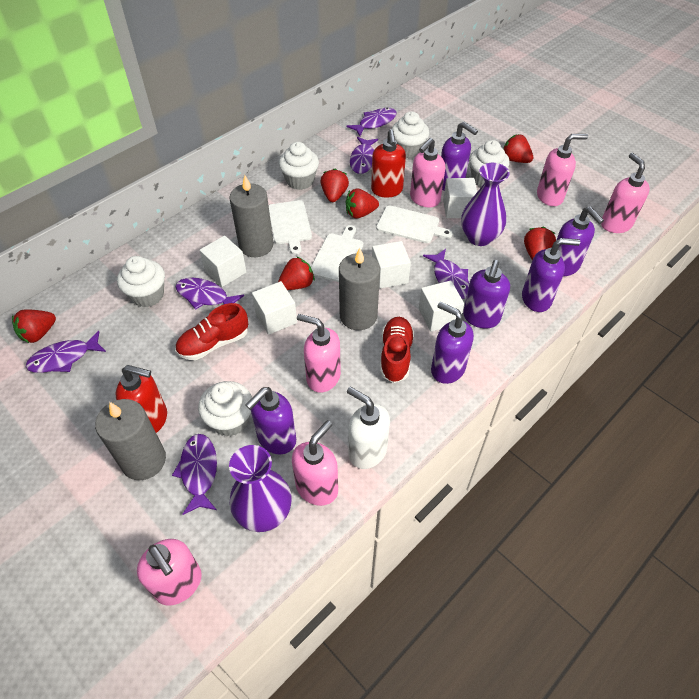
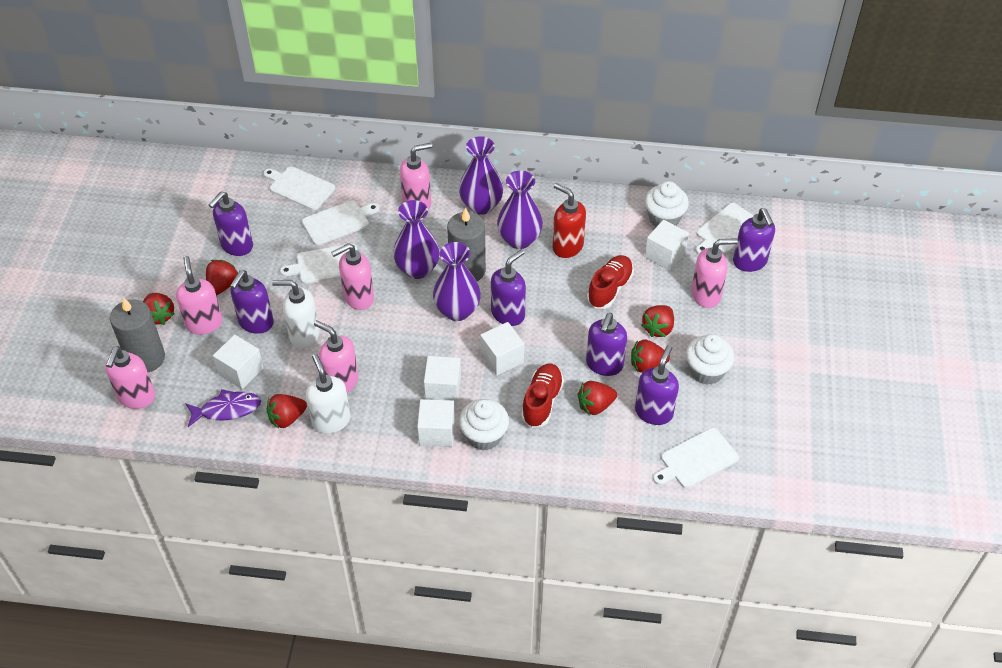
grey candle: 3 -> 2
purple fish: 6 -> 1
purple vase: 2 -> 4
red soap dispenser: 2 -> 1
white cupcake: 5 -> 3
white cutting board: 3 -> 5
white soap dispenser: 1 -> 2

